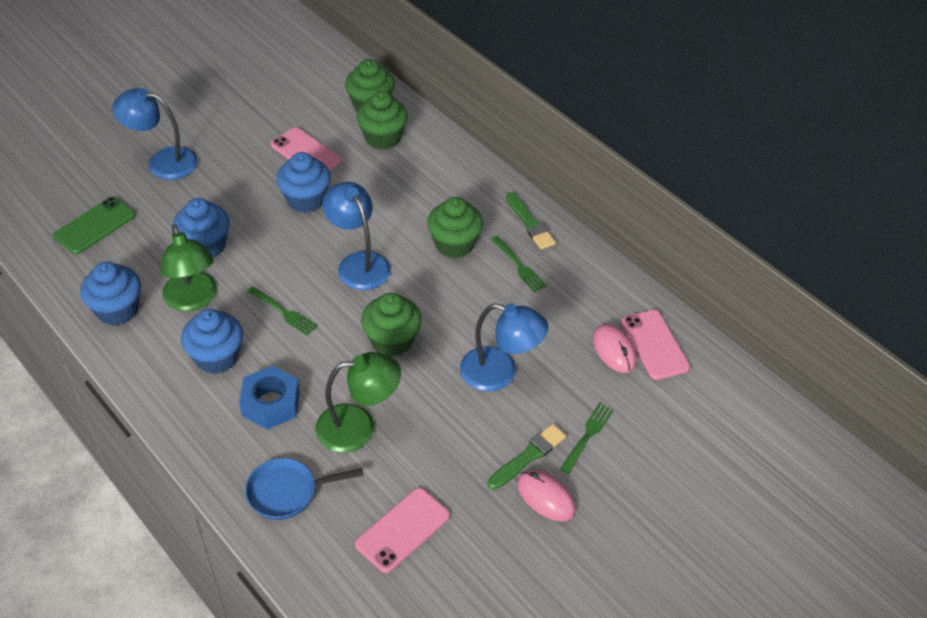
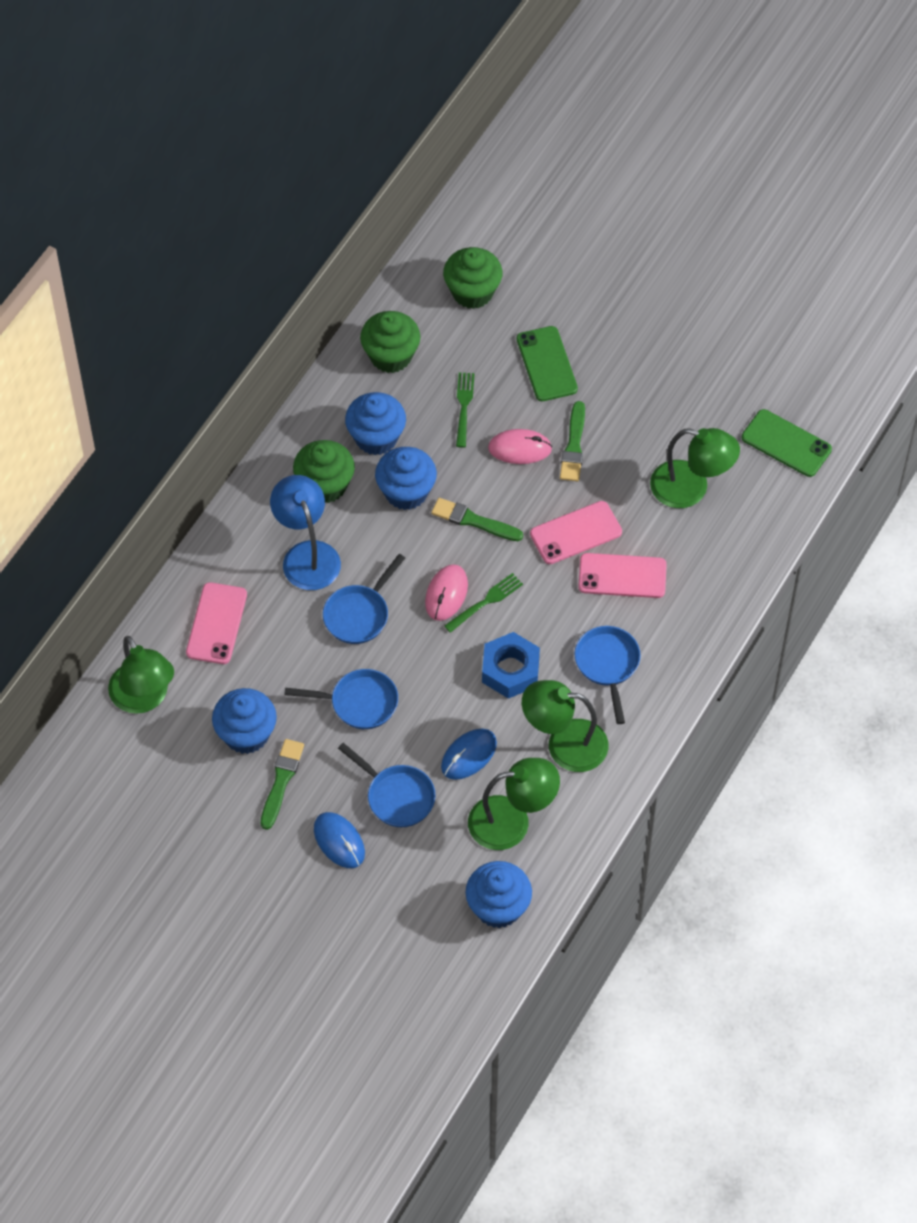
blue lamp: 3 -> 1
blue mouse: 0 -> 2
blue pan: 1 -> 4
green brush: 2 -> 3
green cupcake: 4 -> 3
green fork: 3 -> 2
green lamp: 2 -> 4
green phone: 1 -> 2

